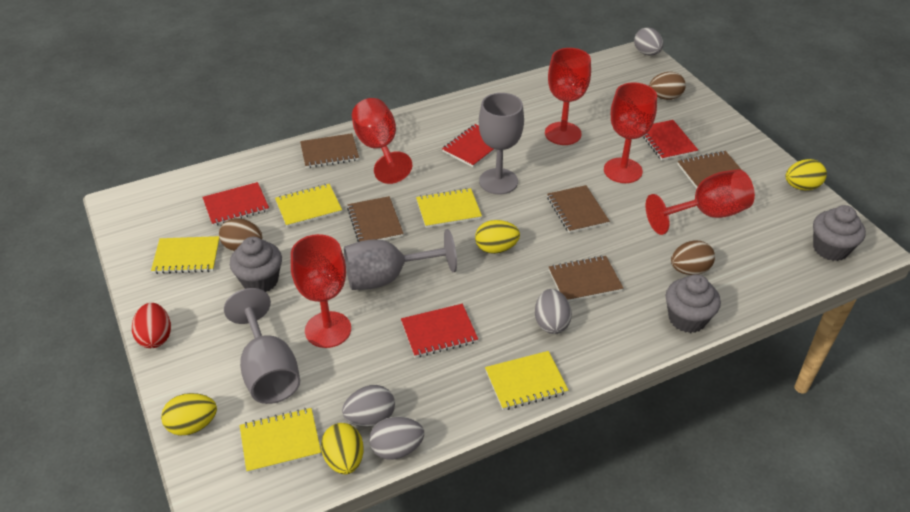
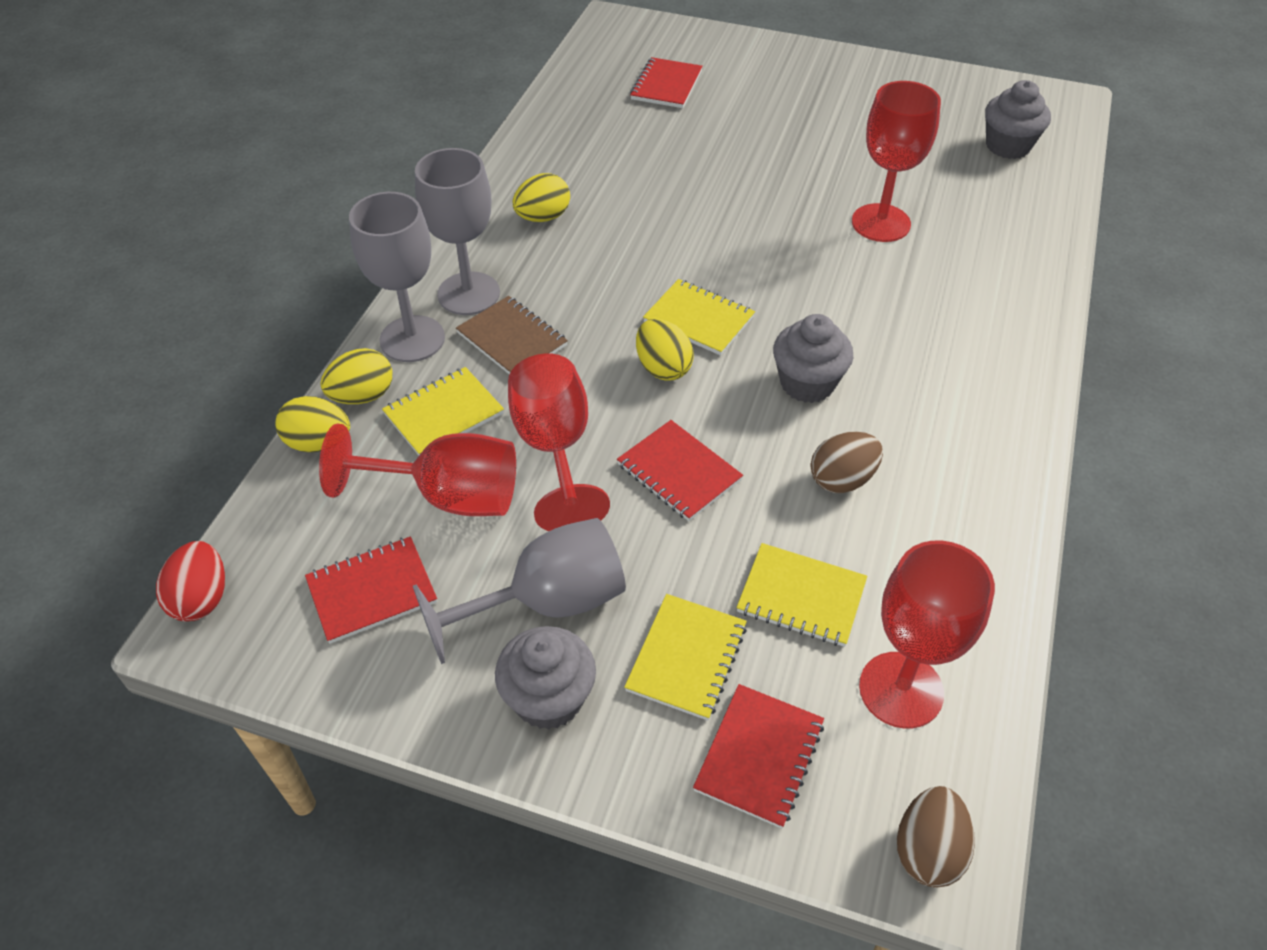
brown egg: 3 -> 2
brown notebook: 5 -> 1
grey egg: 4 -> 0
red goblet: 5 -> 4
yellow notebook: 5 -> 4

